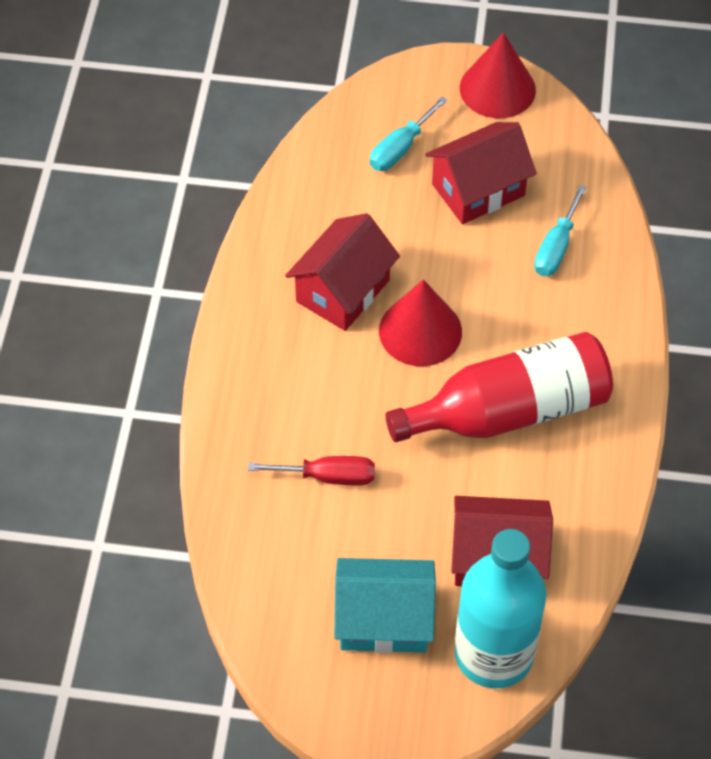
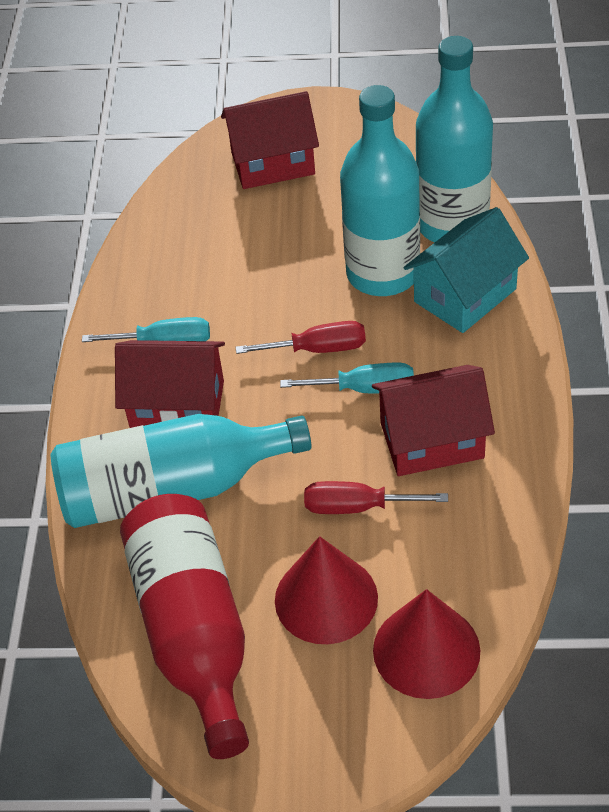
red screwdriver: 1 -> 2
turquoise bottle: 1 -> 3

